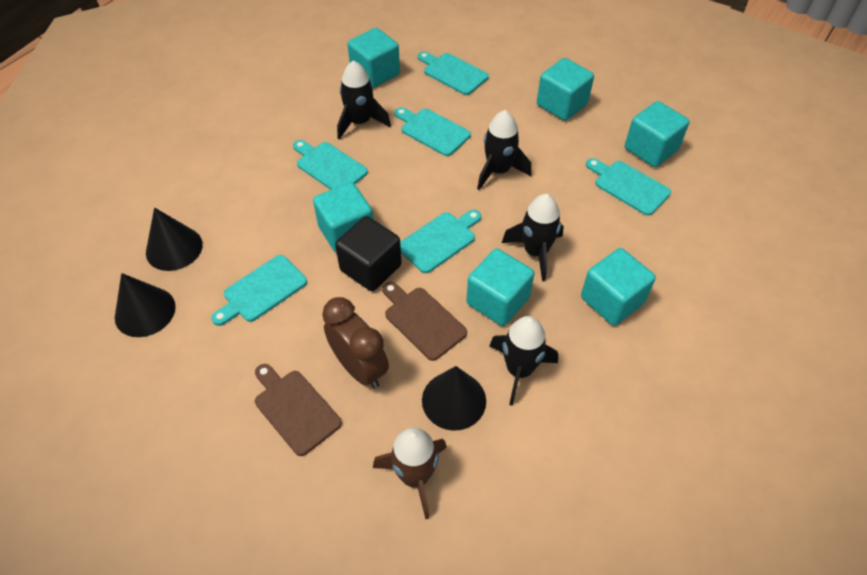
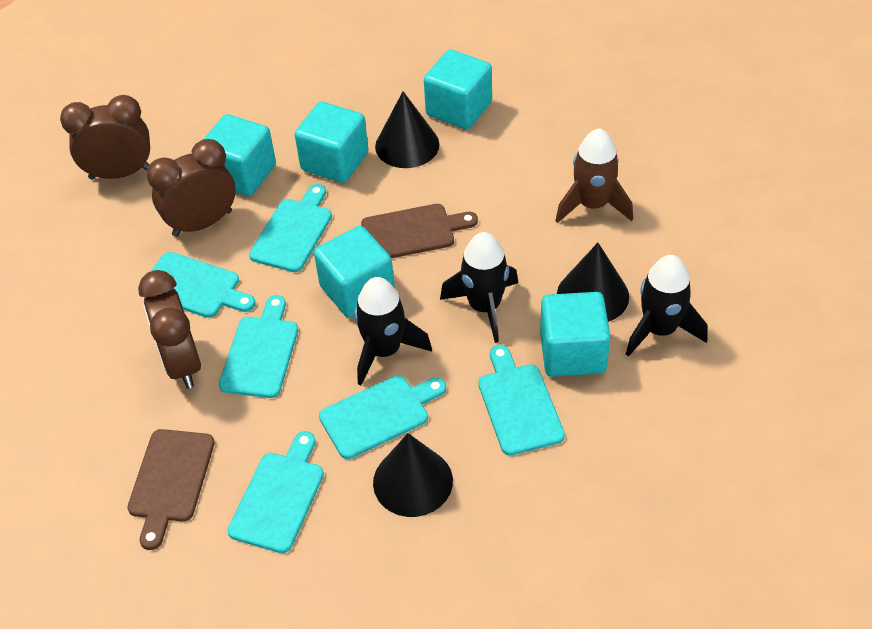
black cube: 1 -> 0
black rocket: 4 -> 3
brown clock: 1 -> 3
turquoise cube: 6 -> 5

